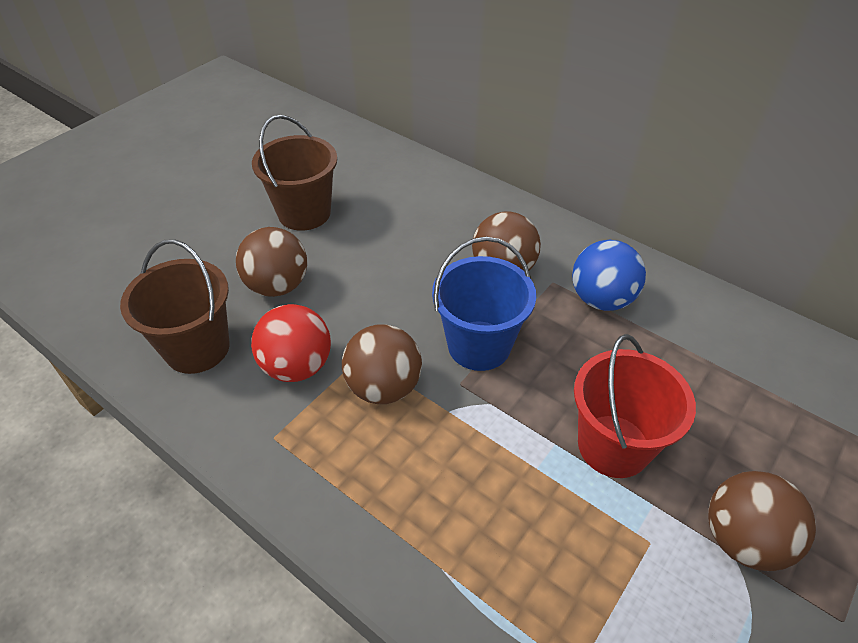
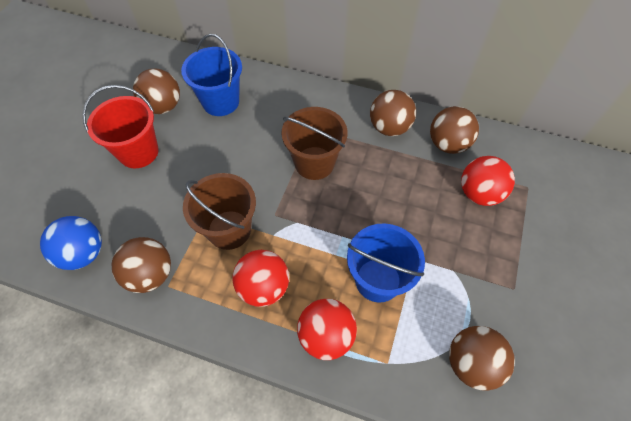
blue bucket: 1 -> 2
brown ball: 4 -> 5
red ball: 1 -> 3

